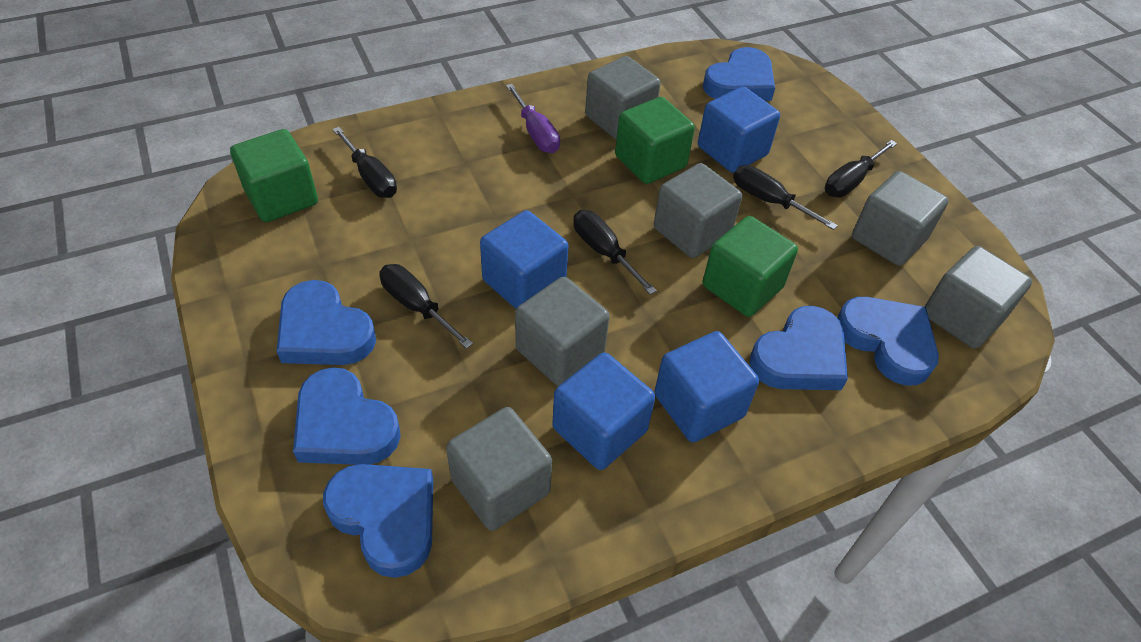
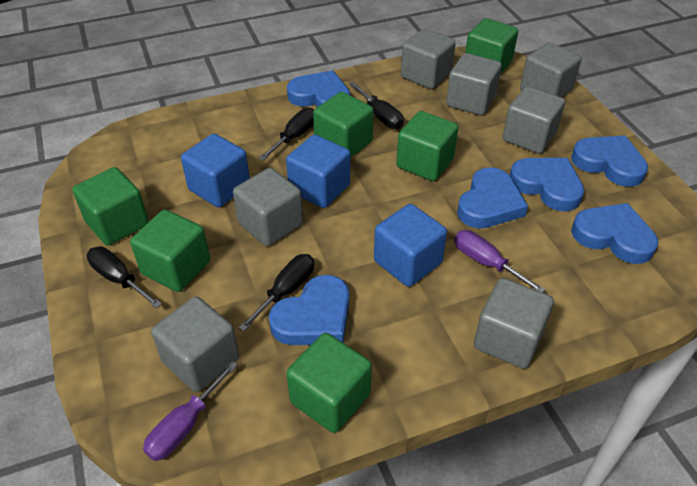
black screwdriver: 5 -> 4
blue cube: 4 -> 3
green cube: 3 -> 6
grey cube: 6 -> 7
purple screwdriver: 1 -> 2

